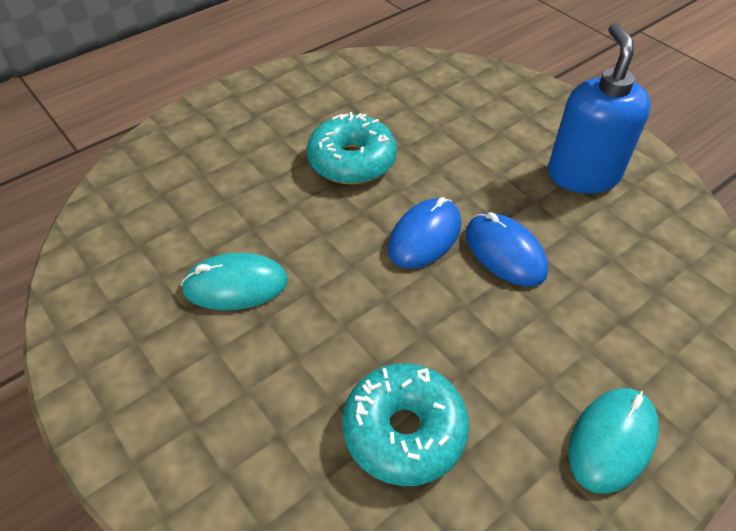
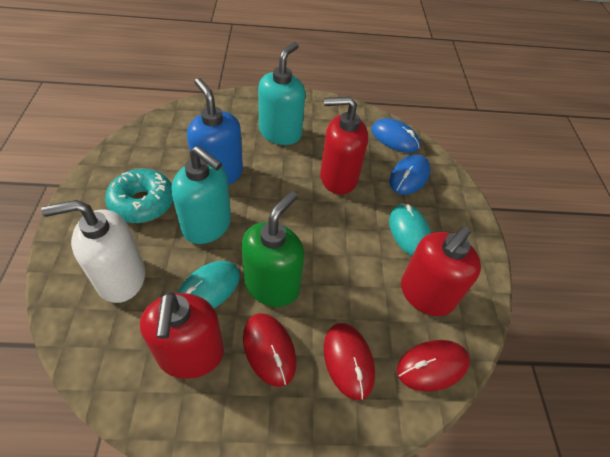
green soap dispenser: 0 -> 1
red mouse: 0 -> 3
red soap dispenser: 0 -> 3
turquoise donut: 2 -> 1
turquoise soap dispenser: 0 -> 2
white soap dispenser: 0 -> 1

